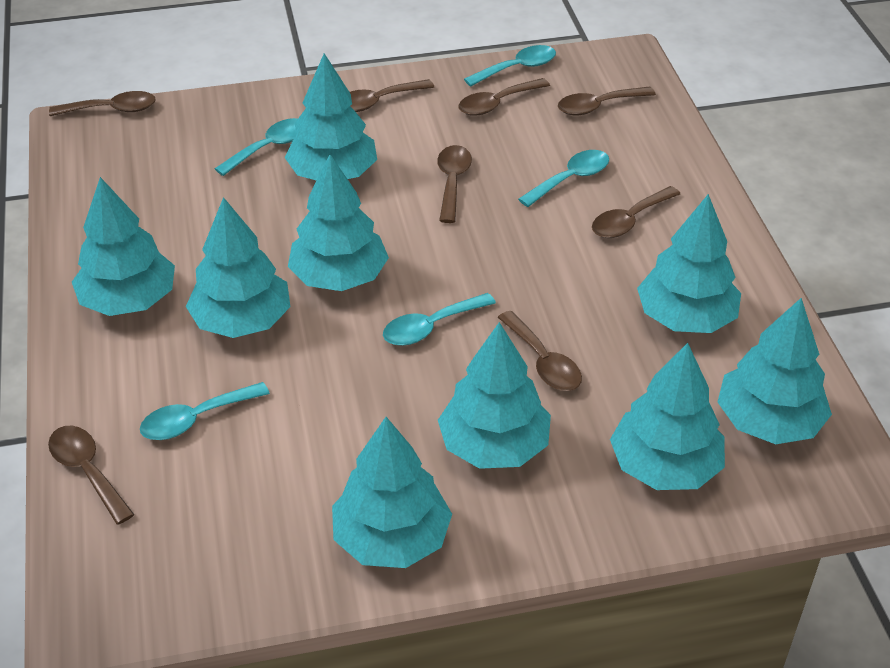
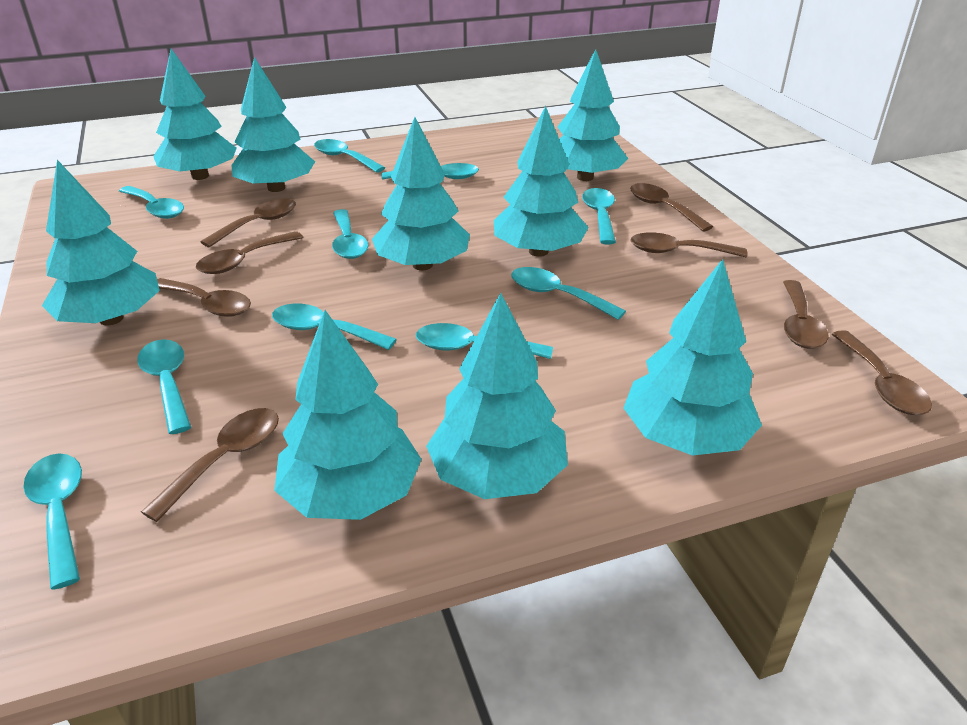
turquoise spoon: 5 -> 10

